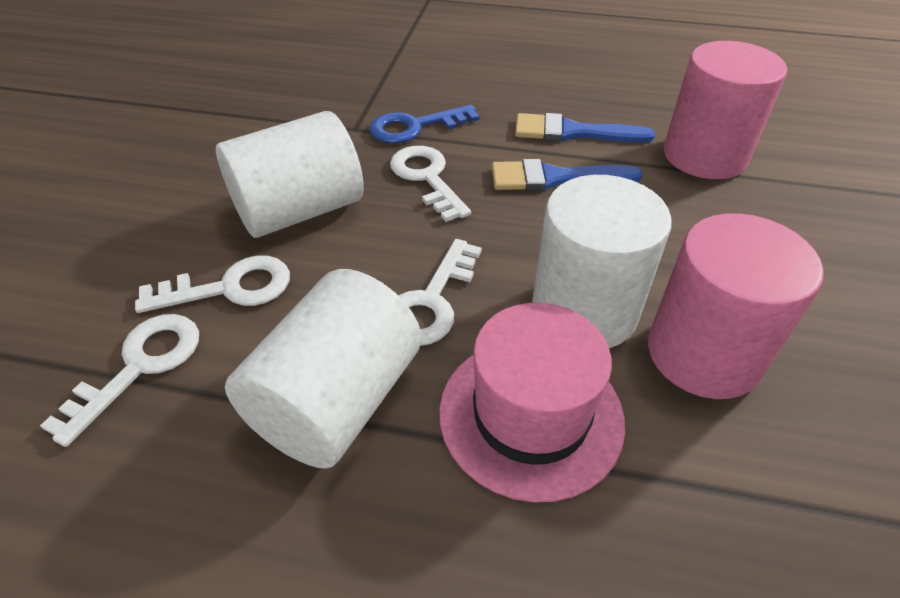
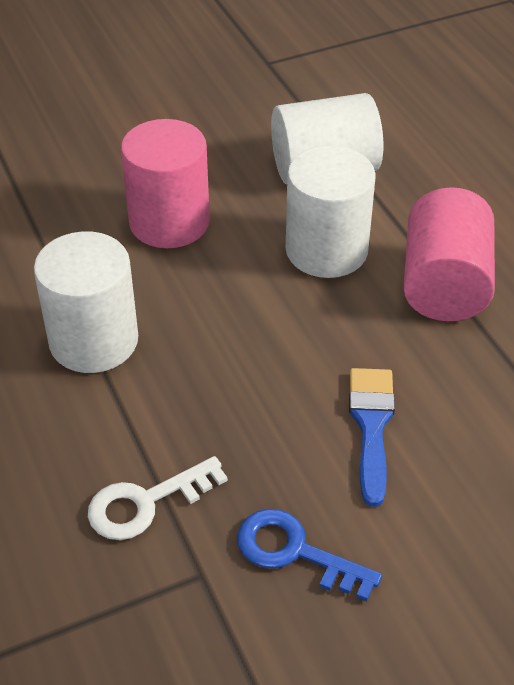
blue brush: 2 -> 1
pink hat: 1 -> 0
white key: 4 -> 1

